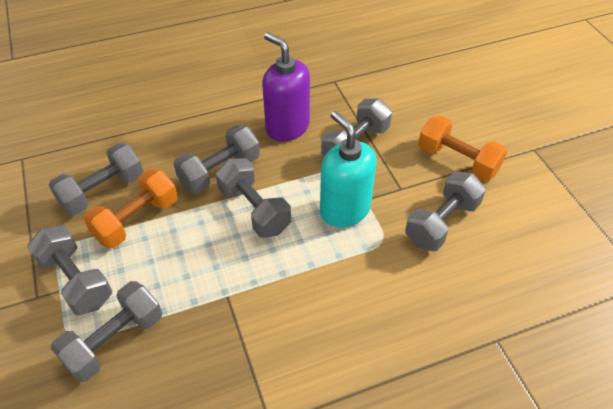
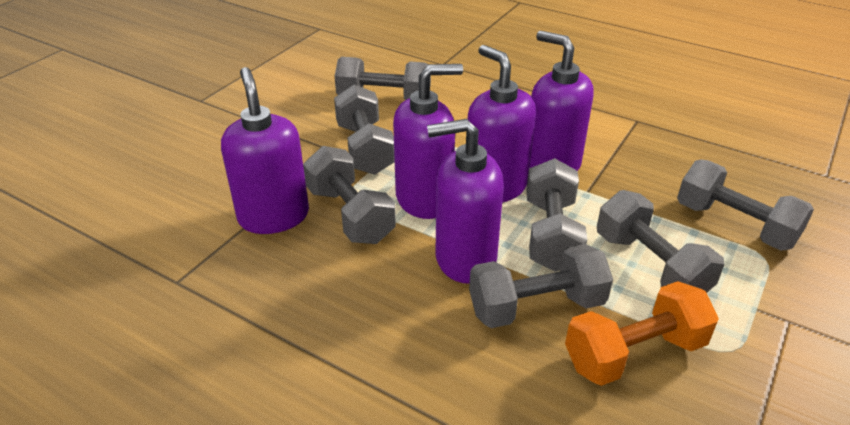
orange dumbbell: 2 -> 1
purple soap dispenser: 1 -> 5
turquoise soap dispenser: 1 -> 0

